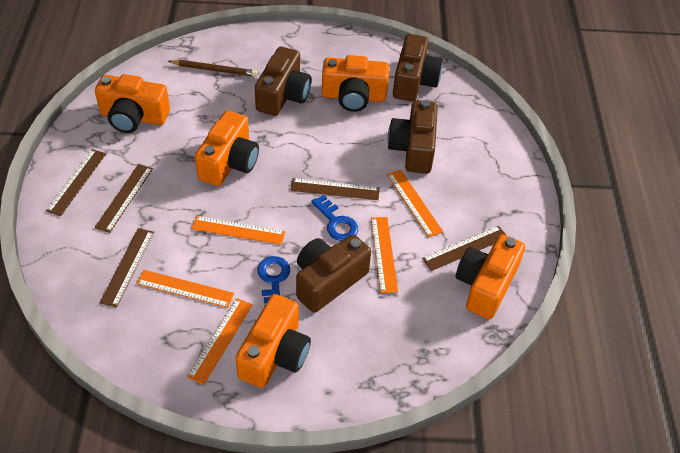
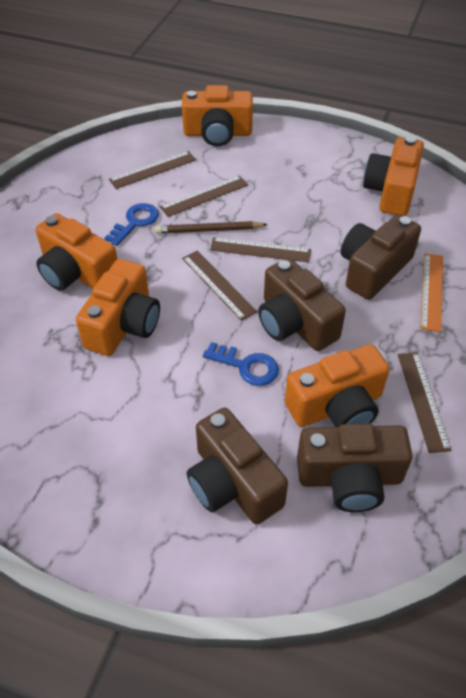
orange ruler: 5 -> 1

